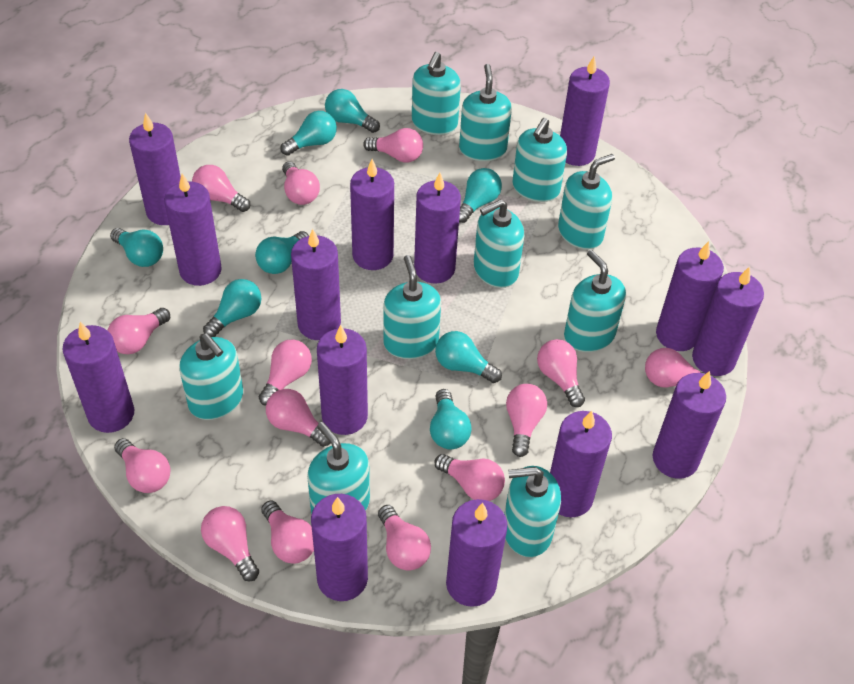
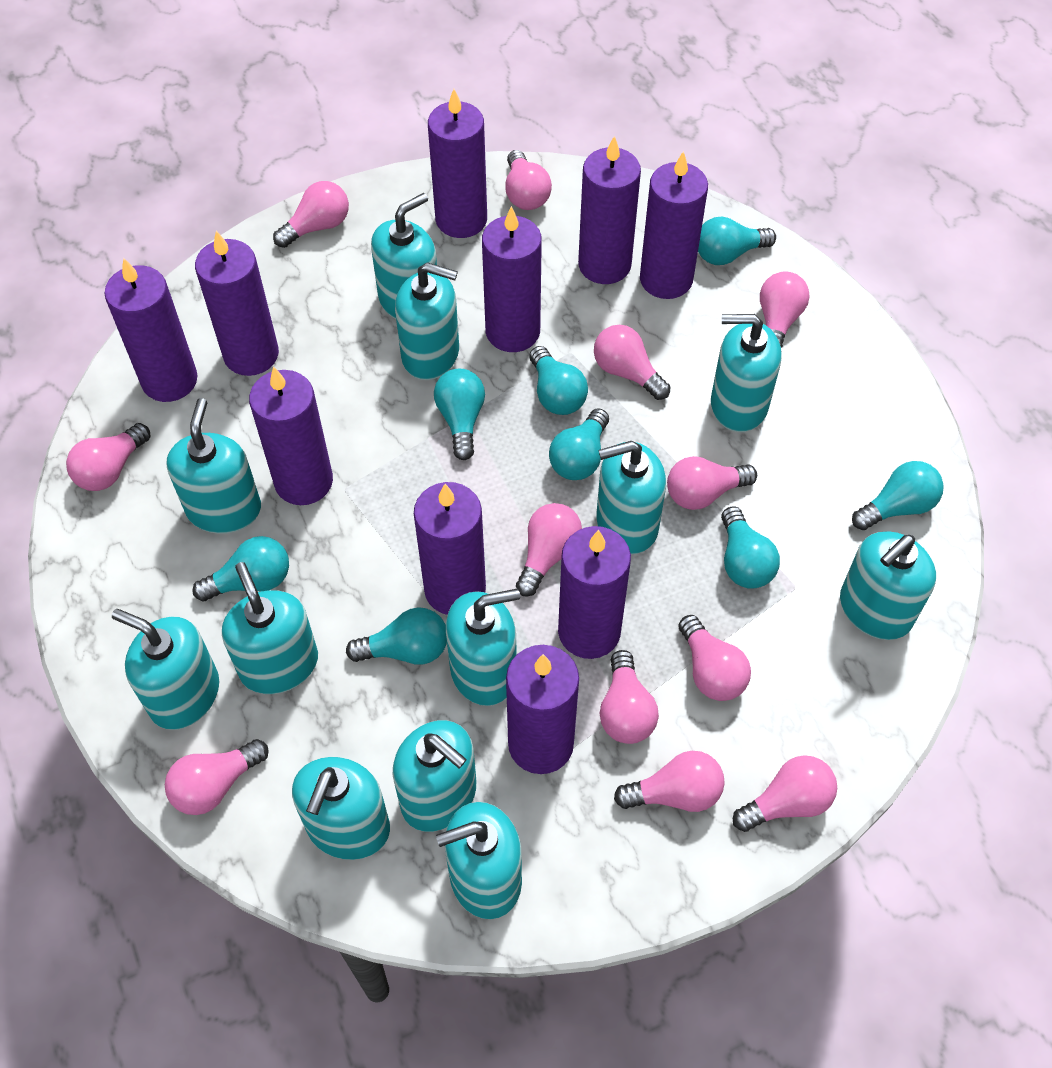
pink light bulb: 14 -> 12
purple candle: 14 -> 10
turquoise soap dispenser: 10 -> 12

